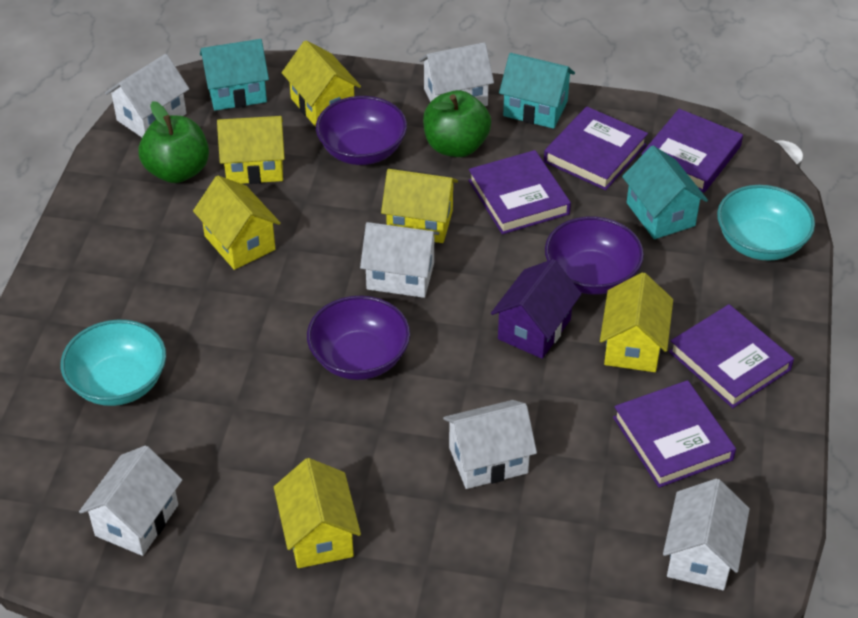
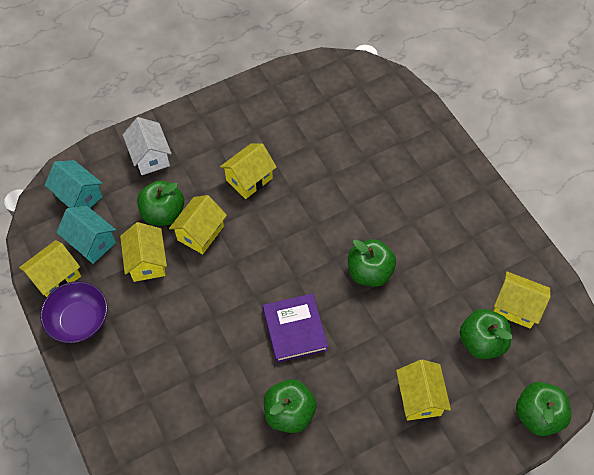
green apple: 2 -> 5
purple book: 5 -> 1
purple bowl: 3 -> 1
purple house: 1 -> 0
turquoise bowl: 2 -> 0
turquoise house: 3 -> 2
white house: 6 -> 1

